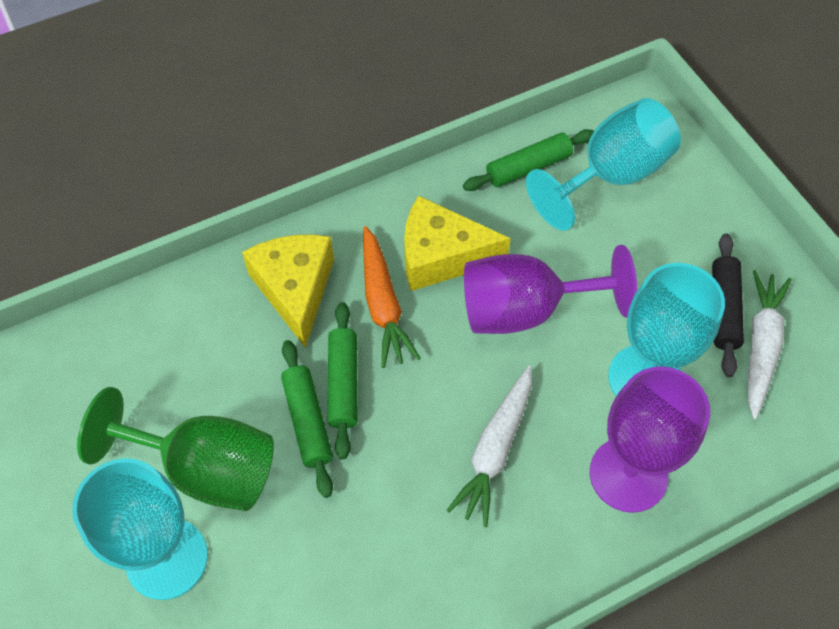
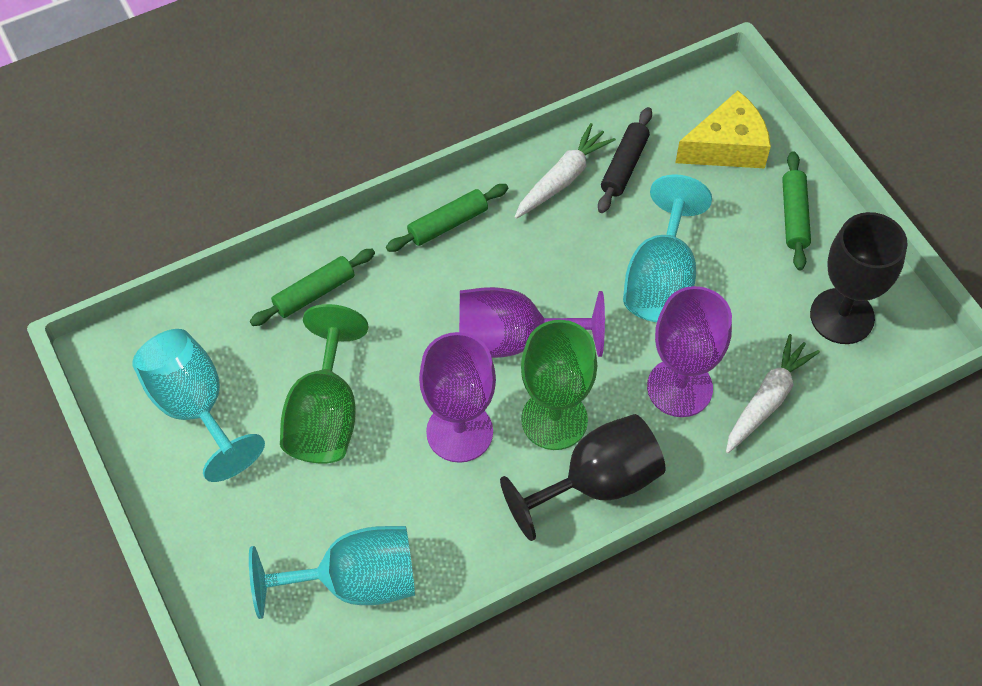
black goblet: 0 -> 2
green goblet: 1 -> 2
orange carrot: 1 -> 0
purple goblet: 2 -> 3
yellow cheese: 2 -> 1

